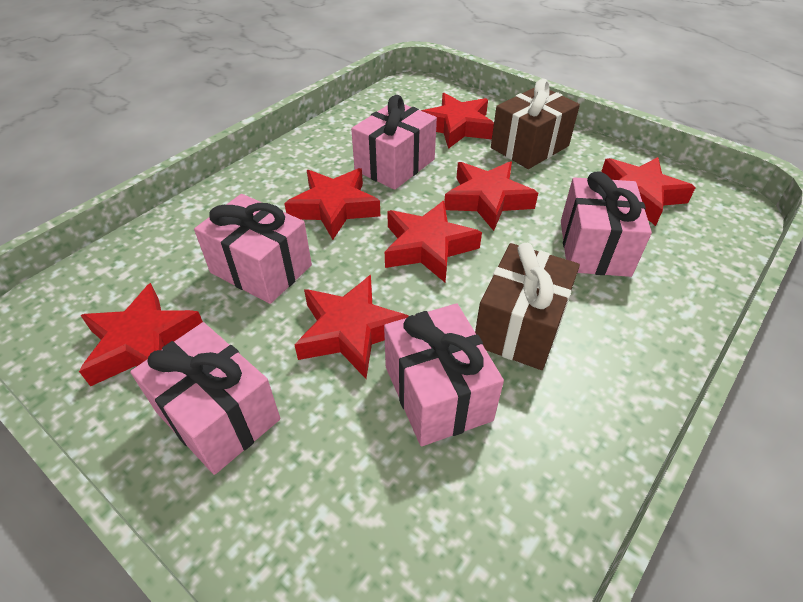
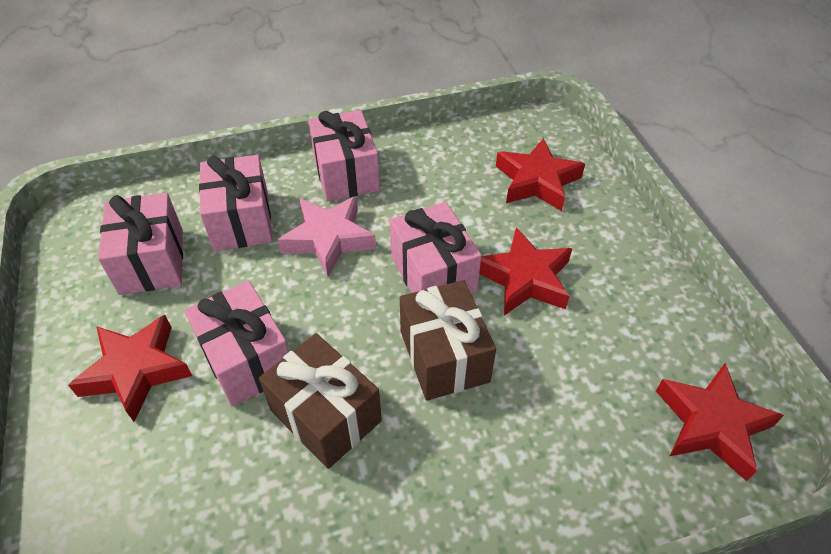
pink star: 0 -> 1
red star: 7 -> 4

